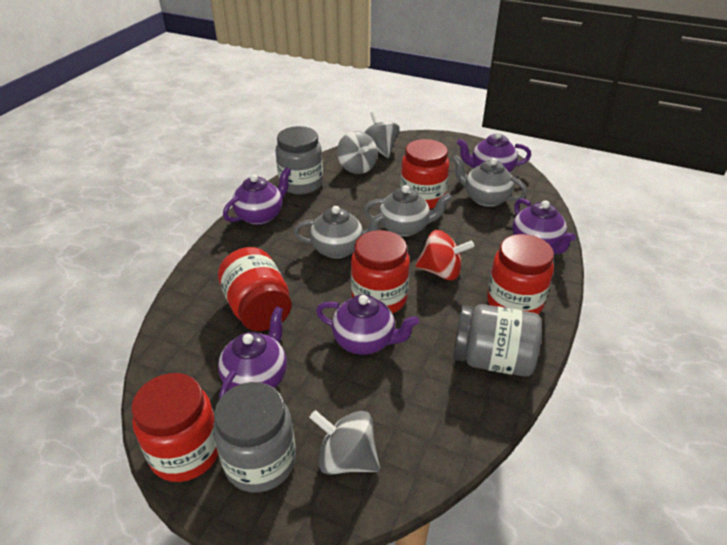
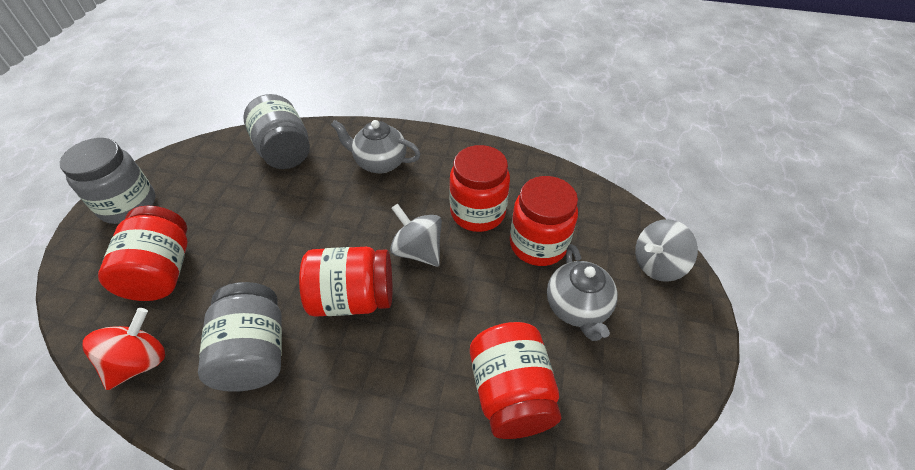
grey spinning top: 3 -> 2
grey teapot: 3 -> 2
purple teapot: 5 -> 0

